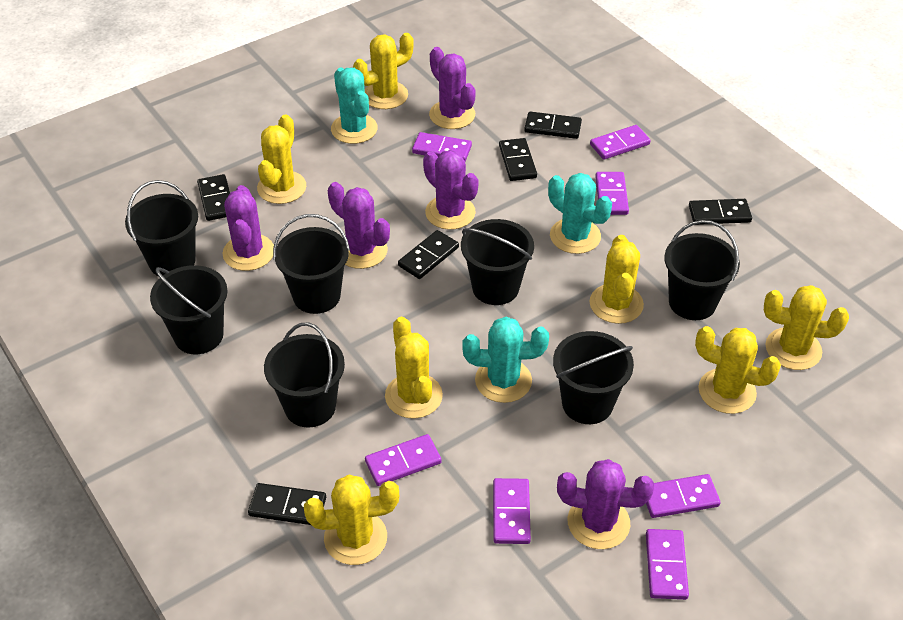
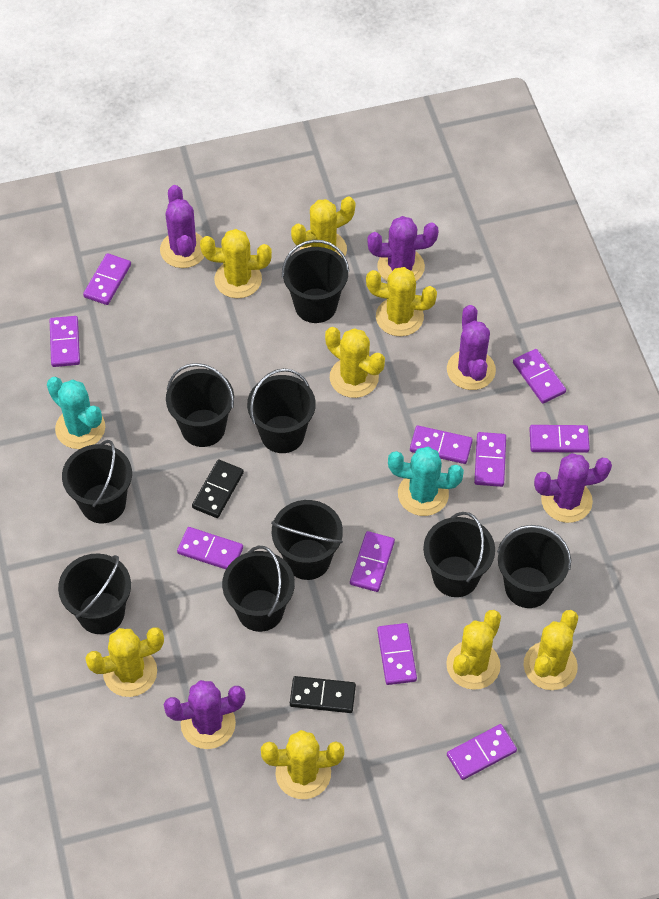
black bucket: 7 -> 9
black domino: 6 -> 2
purple domino: 7 -> 10
turquoise cactus: 3 -> 2
yellow cactus: 7 -> 8

